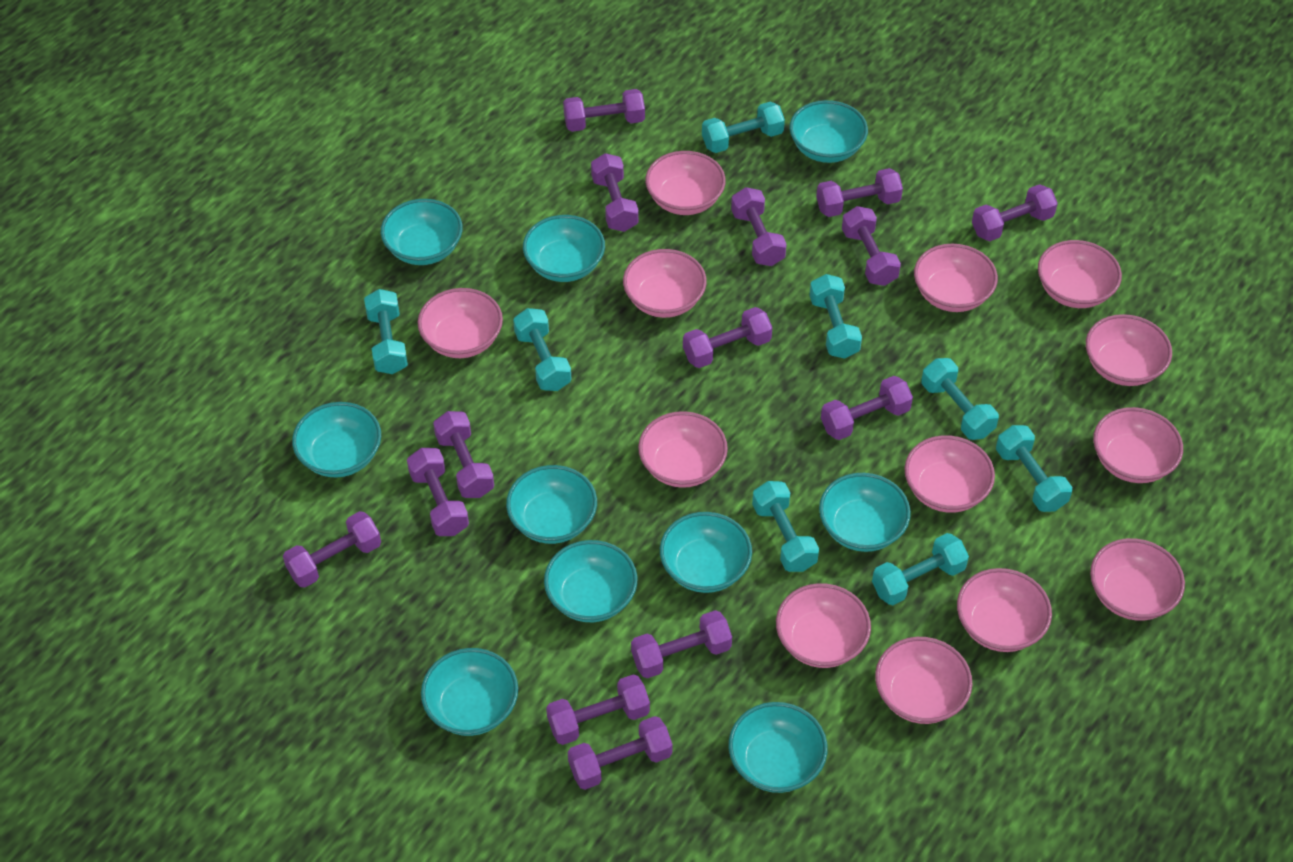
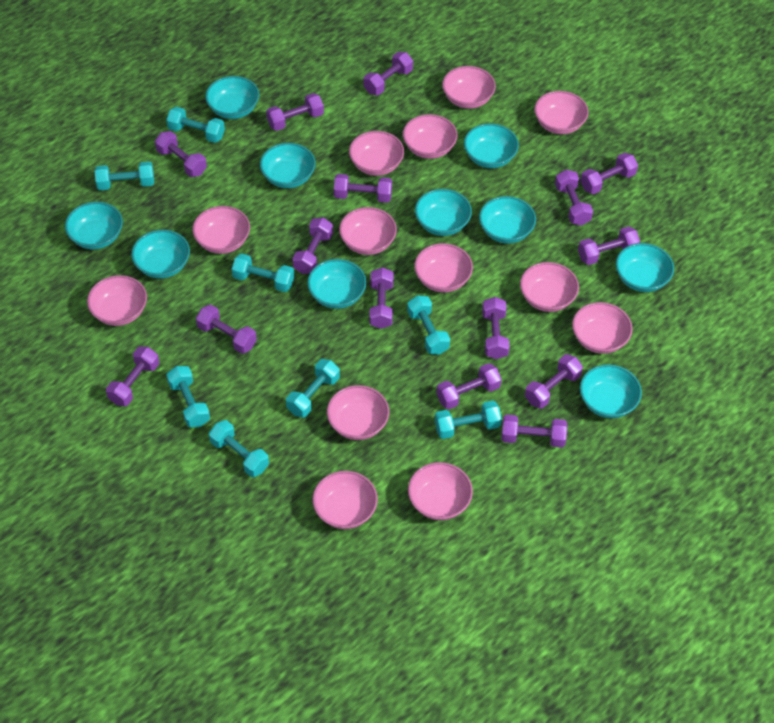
purple dumbbell: 14 -> 15

